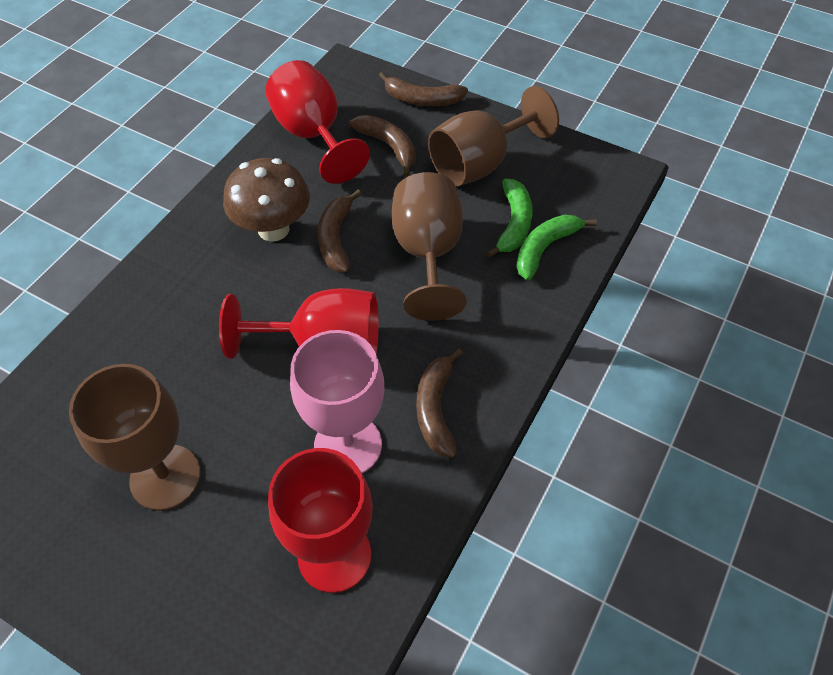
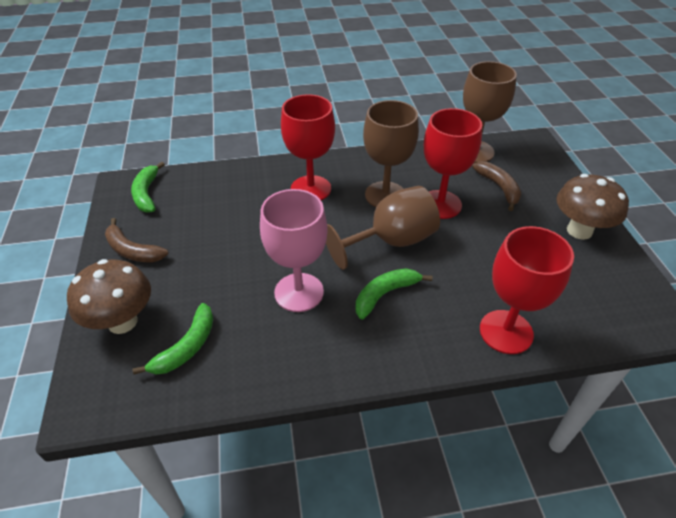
brown banana: 4 -> 2
brown mushroom: 1 -> 2
green banana: 2 -> 3

